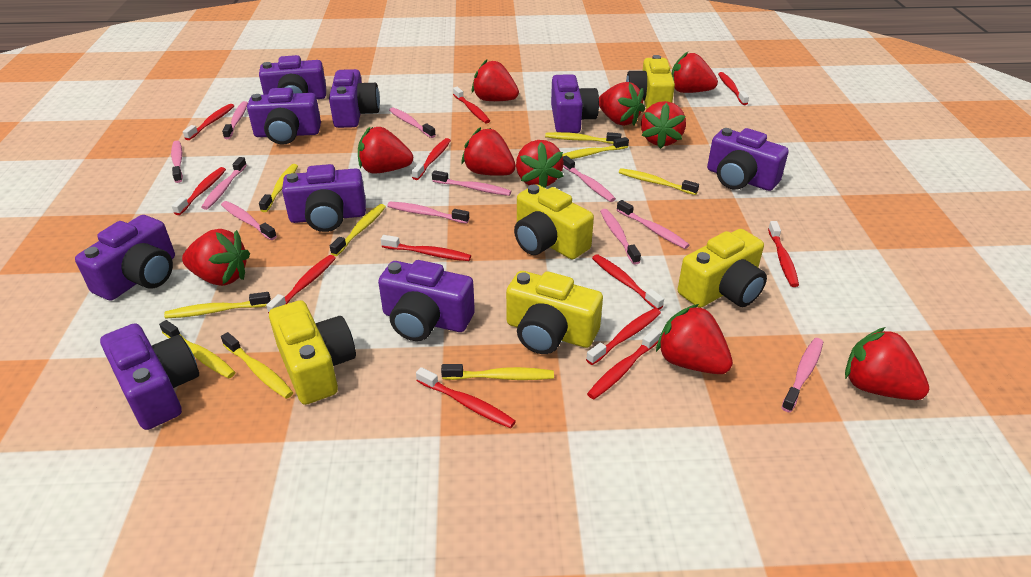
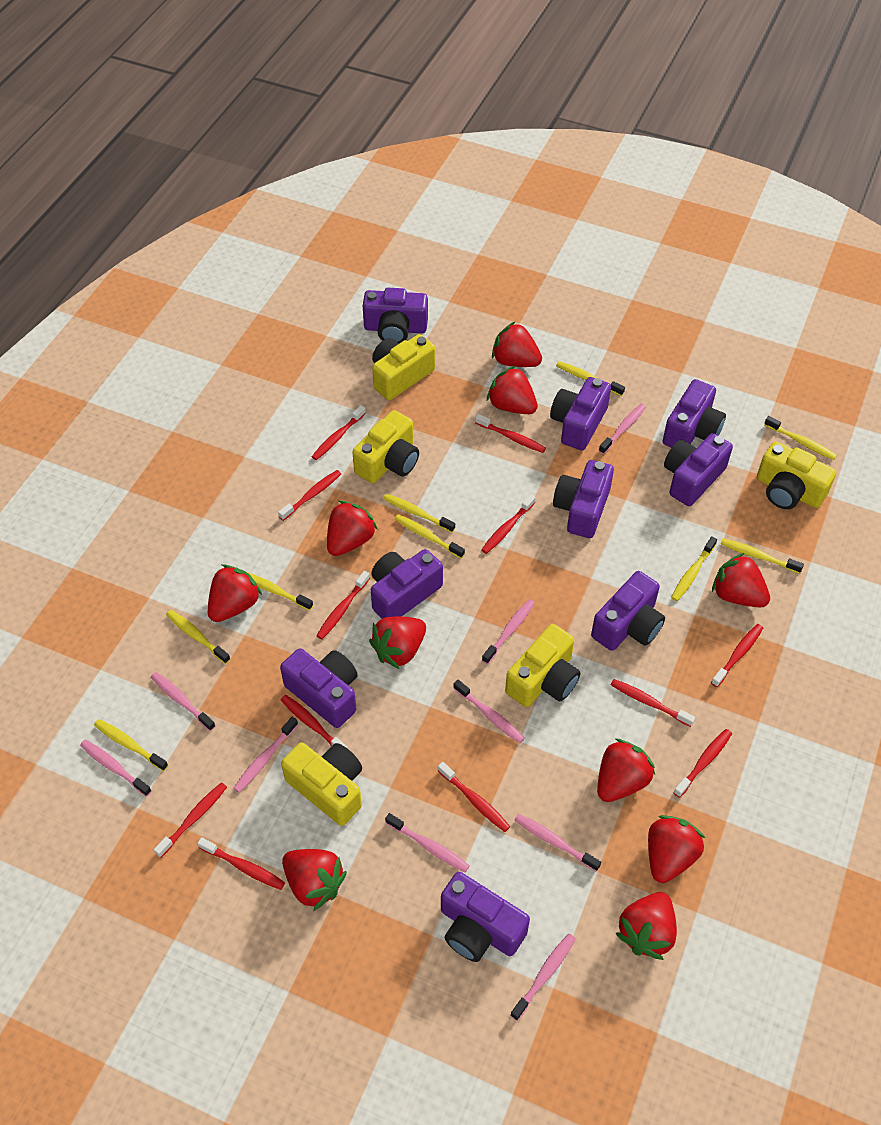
pink toothbrush: 11 -> 9

